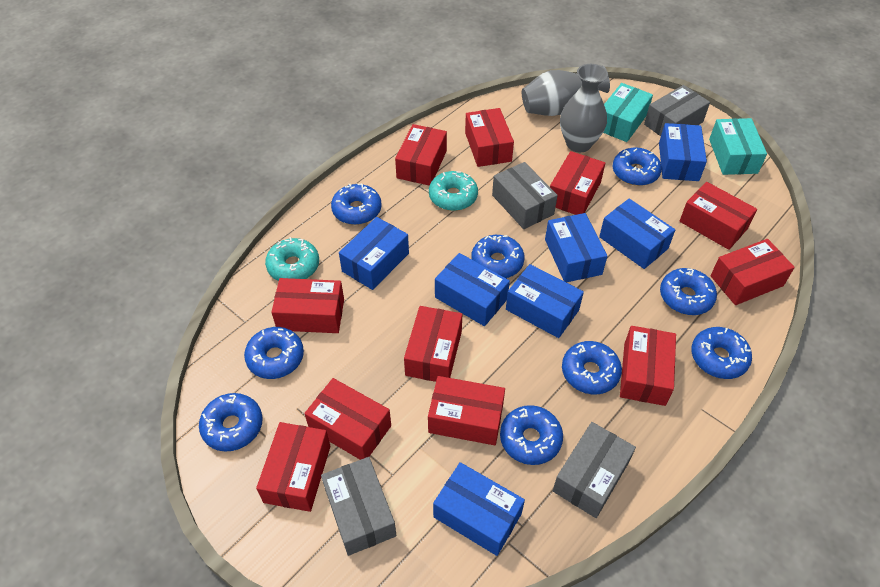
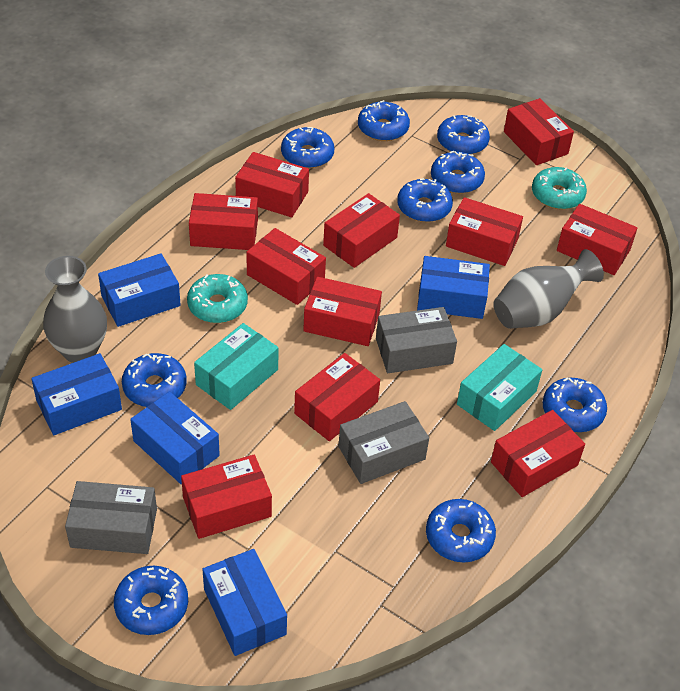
blue box: 7 -> 5
grey box: 4 -> 3

